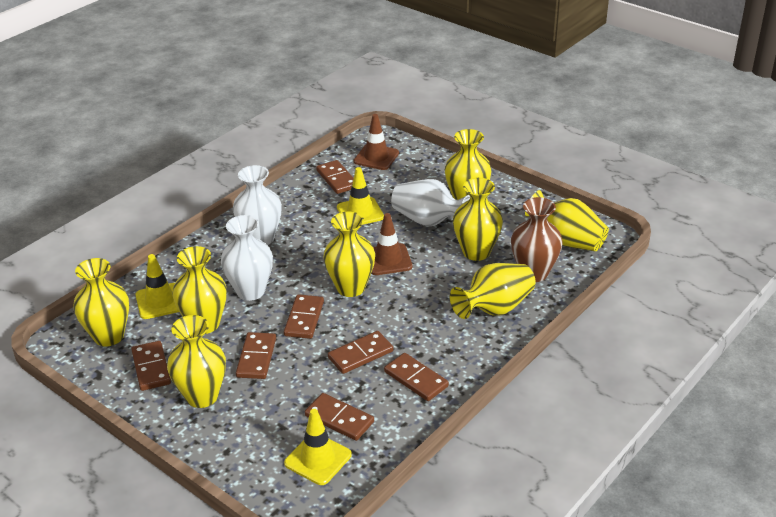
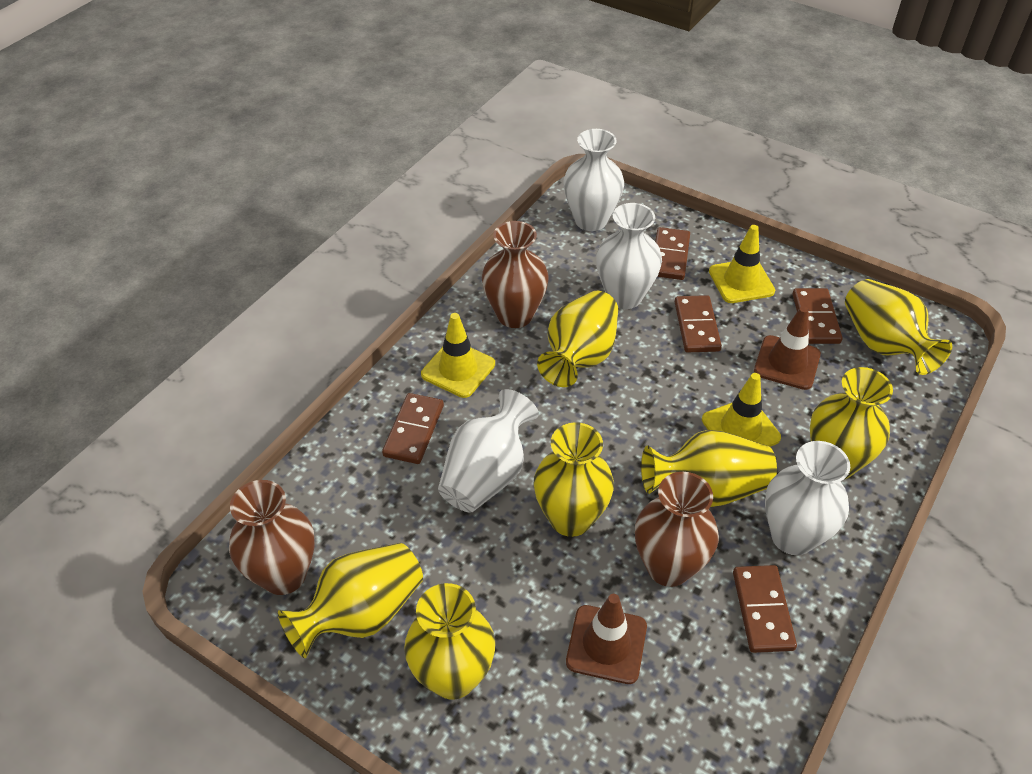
brown domino: 7 -> 5
brown vase: 1 -> 3
white vase: 3 -> 4
yellow vase: 8 -> 7

